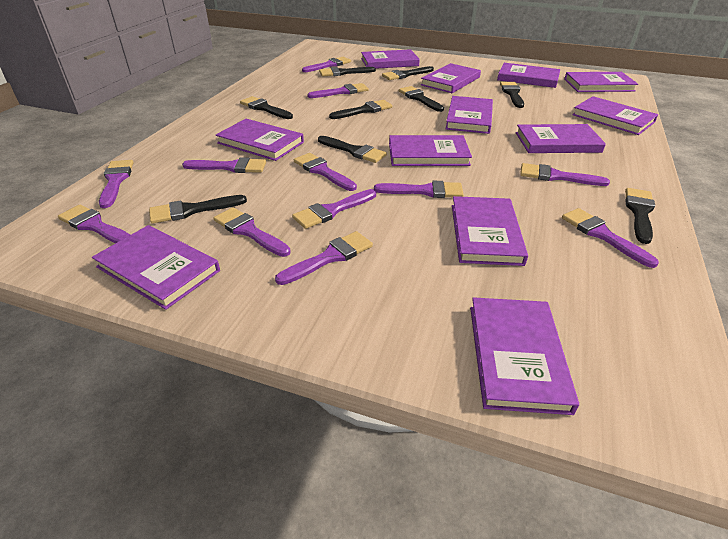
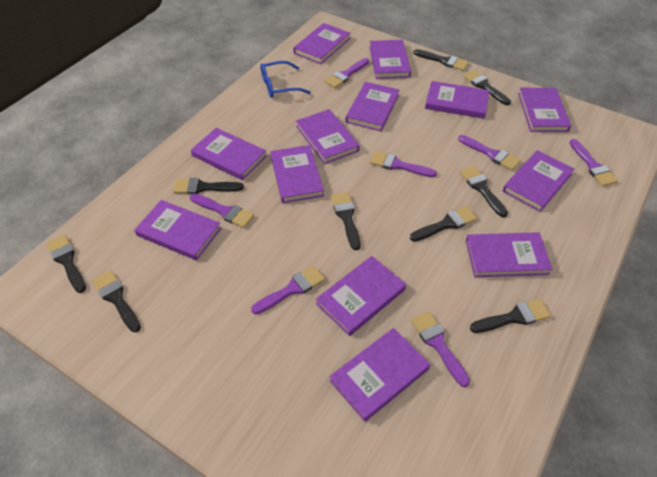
blue glasses: 0 -> 1
purple book: 12 -> 13
purple brush: 12 -> 7

